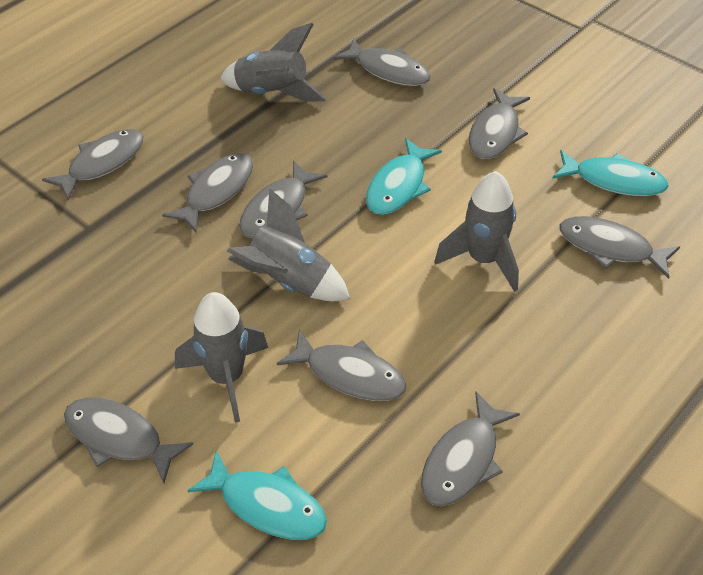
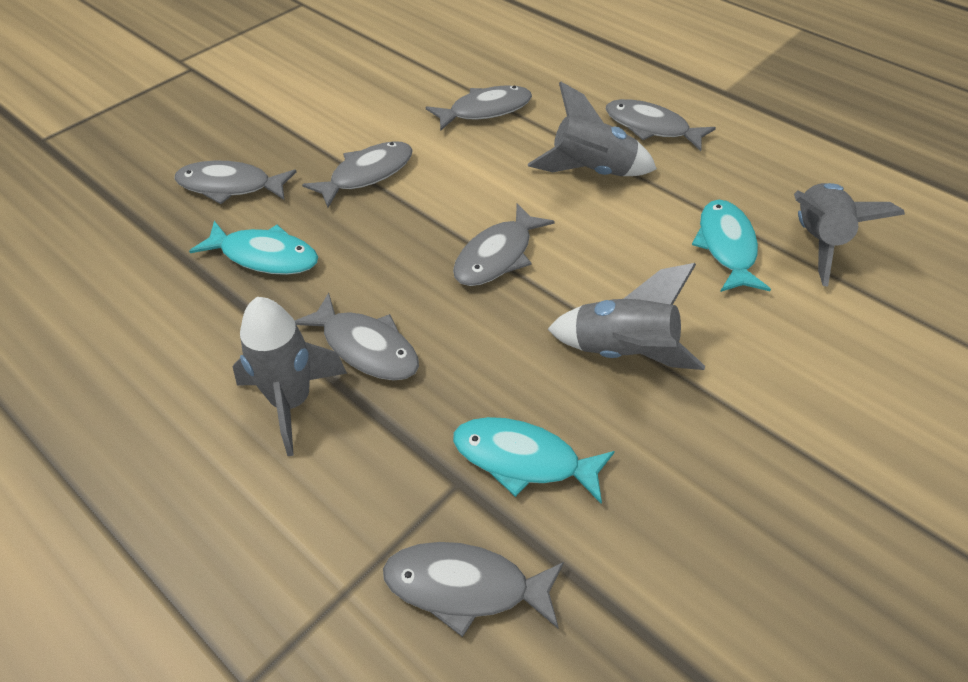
grey fish: 9 -> 7

